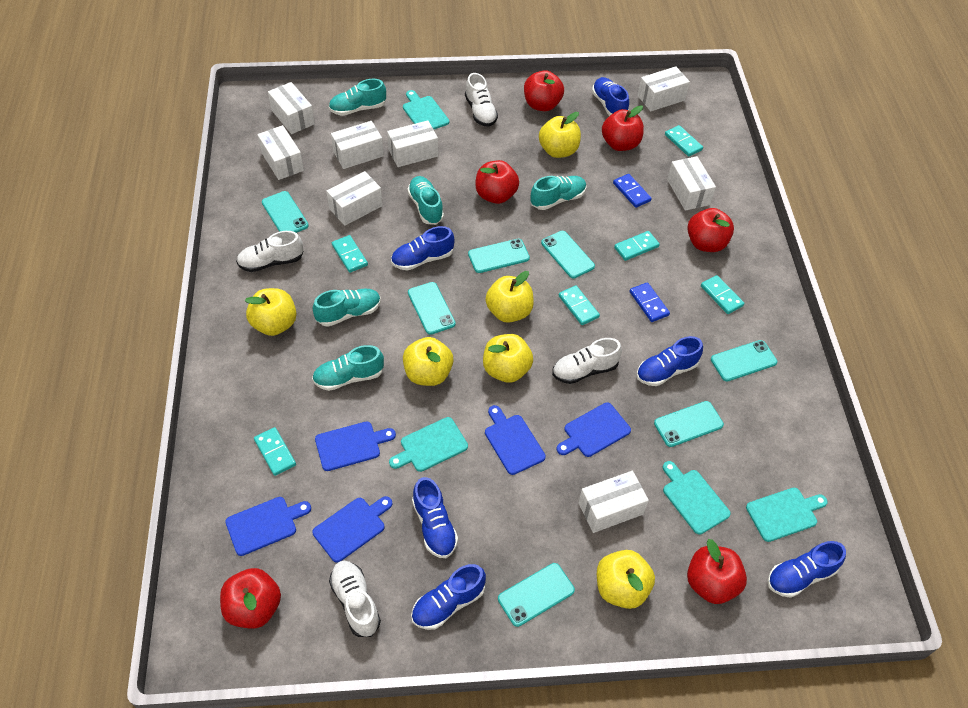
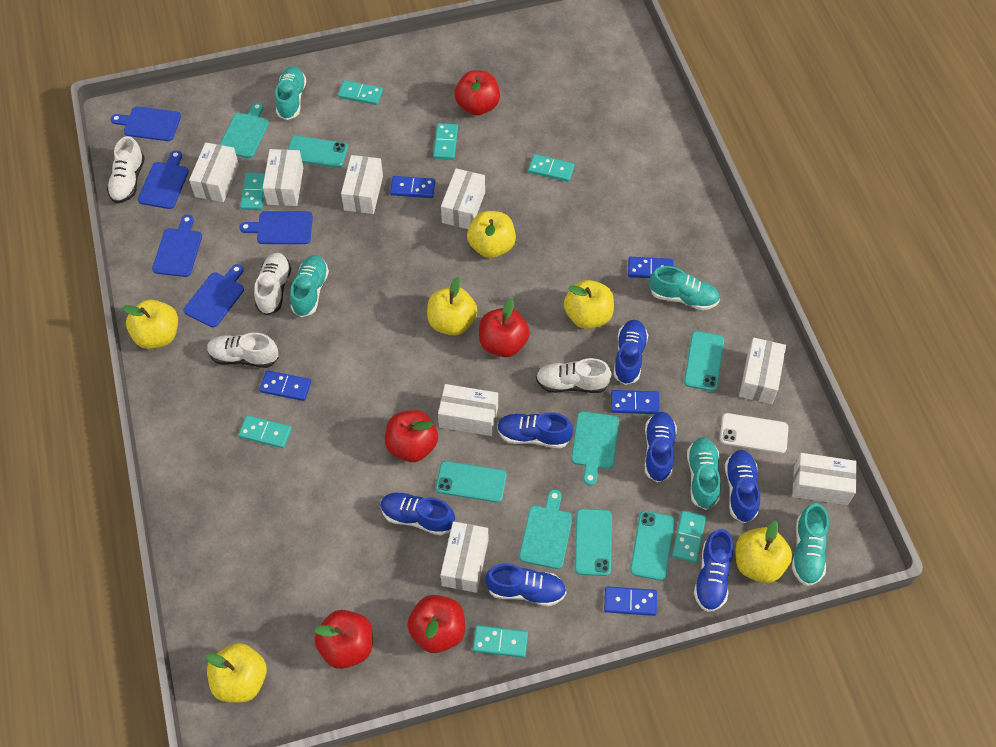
blue domino: 2 -> 5
blue shoe: 6 -> 7
red apple: 6 -> 5
turquoise cutting board: 4 -> 3
turquoise domino: 6 -> 7
turquoise phone: 7 -> 5
white phone: 0 -> 1

